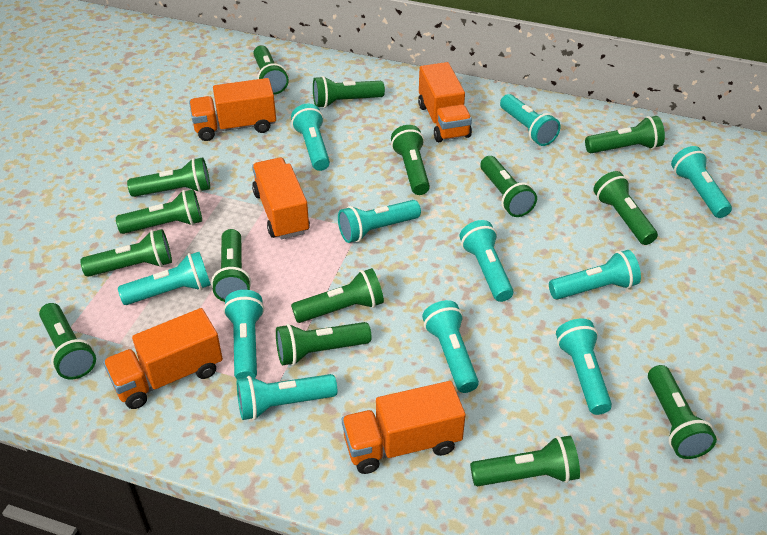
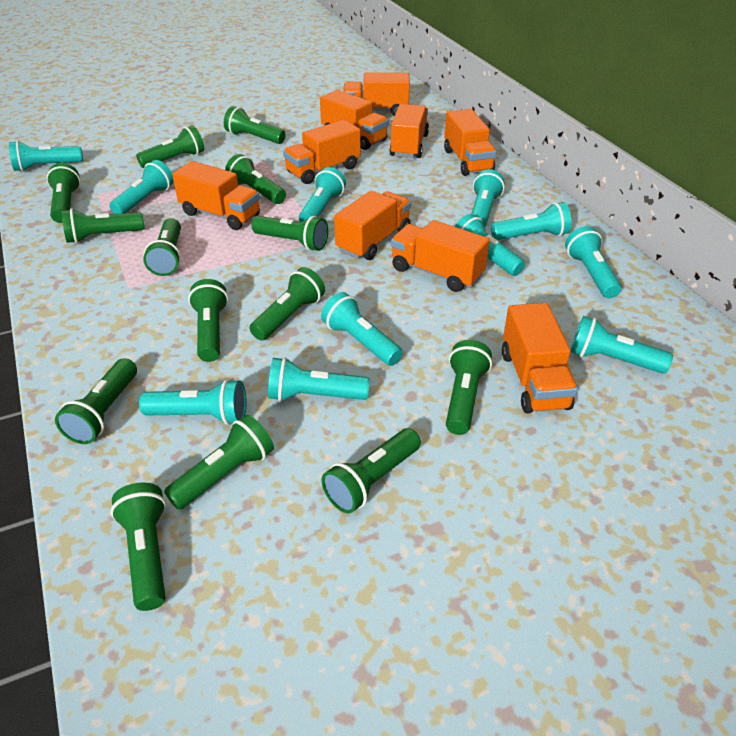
green flashlight: 15 -> 14
orange truck: 5 -> 9

